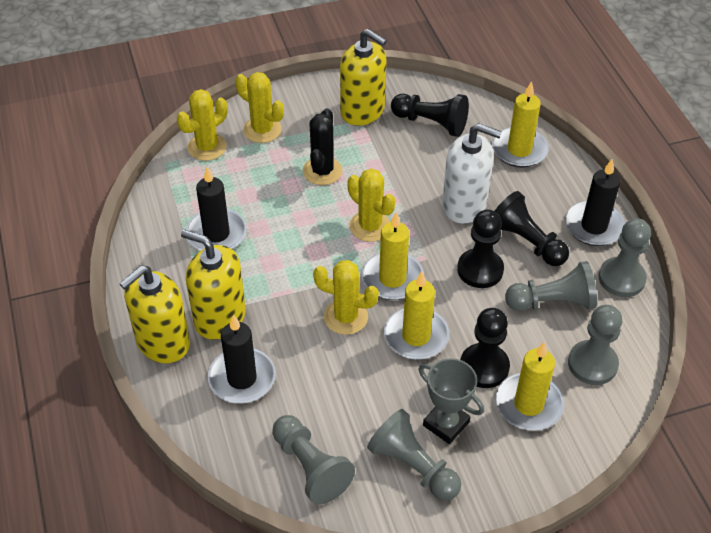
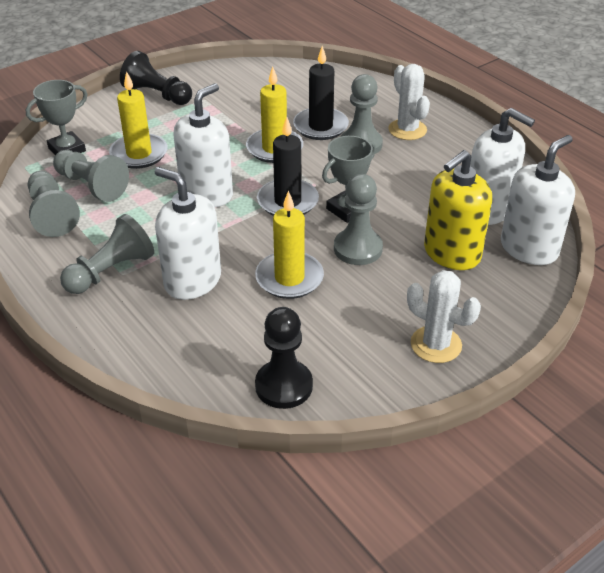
black cactus: 1 -> 0
black candle: 3 -> 2
black pawn: 4 -> 2
grey trophy: 1 -> 2
white cactus: 0 -> 2
white soap dispenser: 1 -> 4
yellow cactus: 4 -> 0
yellow candle: 4 -> 3
yellow soap dispenser: 3 -> 1

